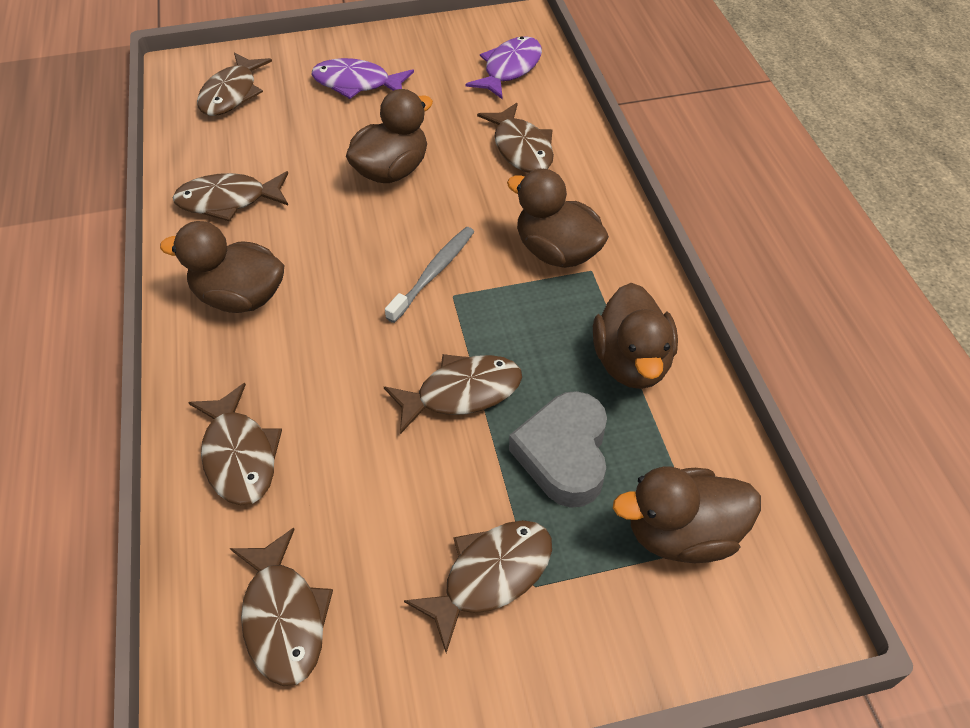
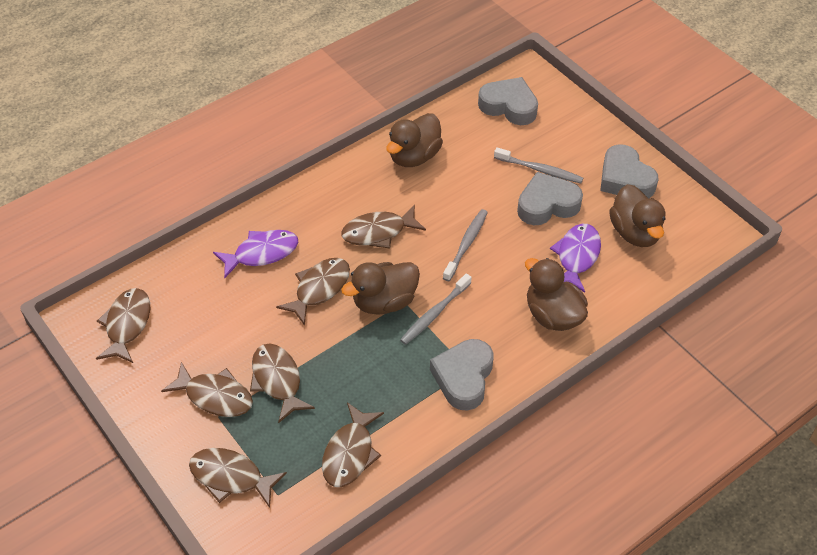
brown duck: 5 -> 4
grey heart: 1 -> 4
grey toothbrush: 1 -> 3

